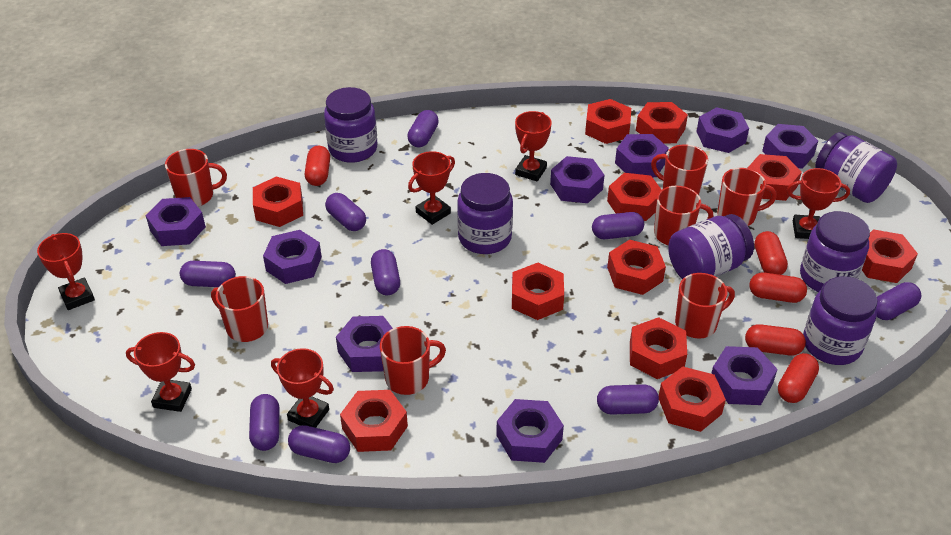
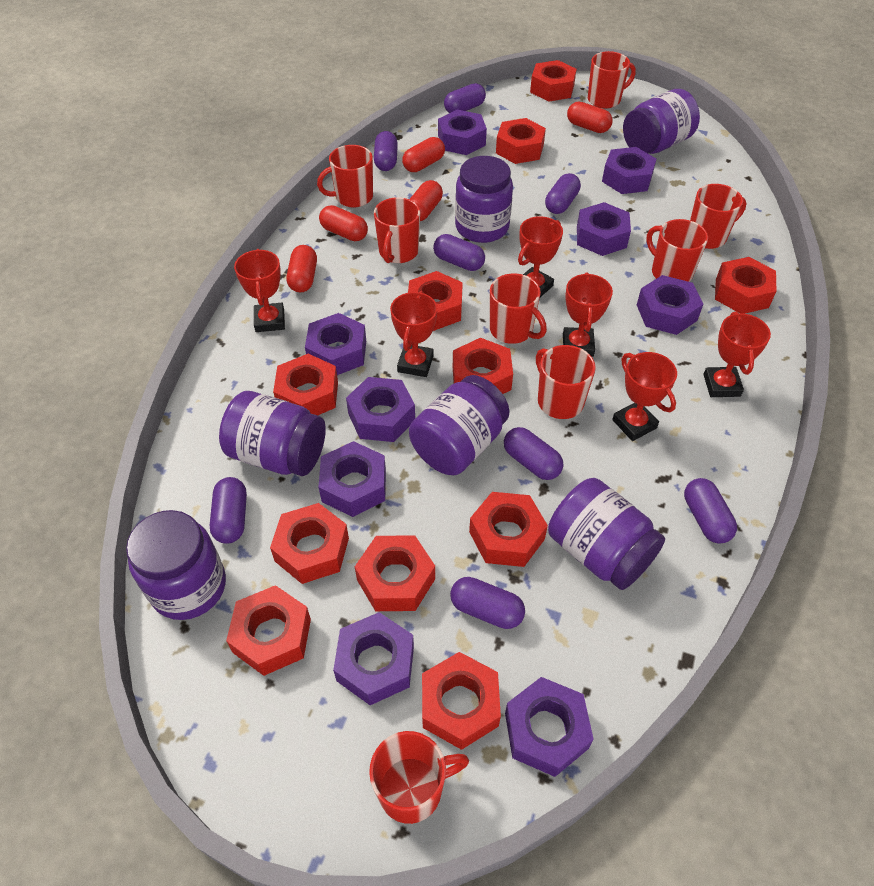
purple capsule: 9 -> 8
red mug: 7 -> 8

